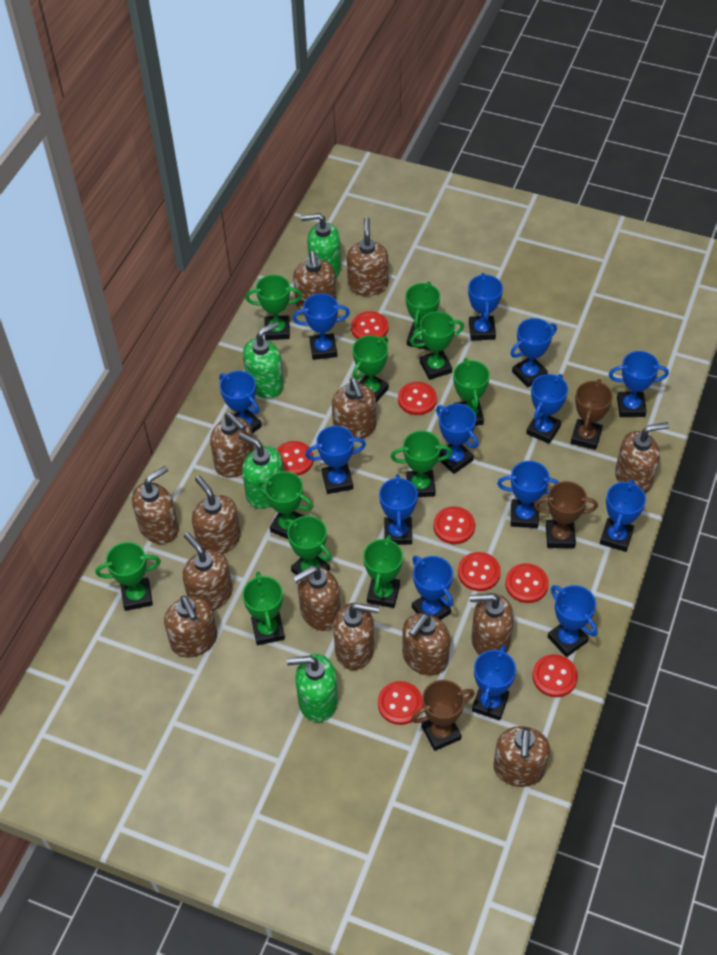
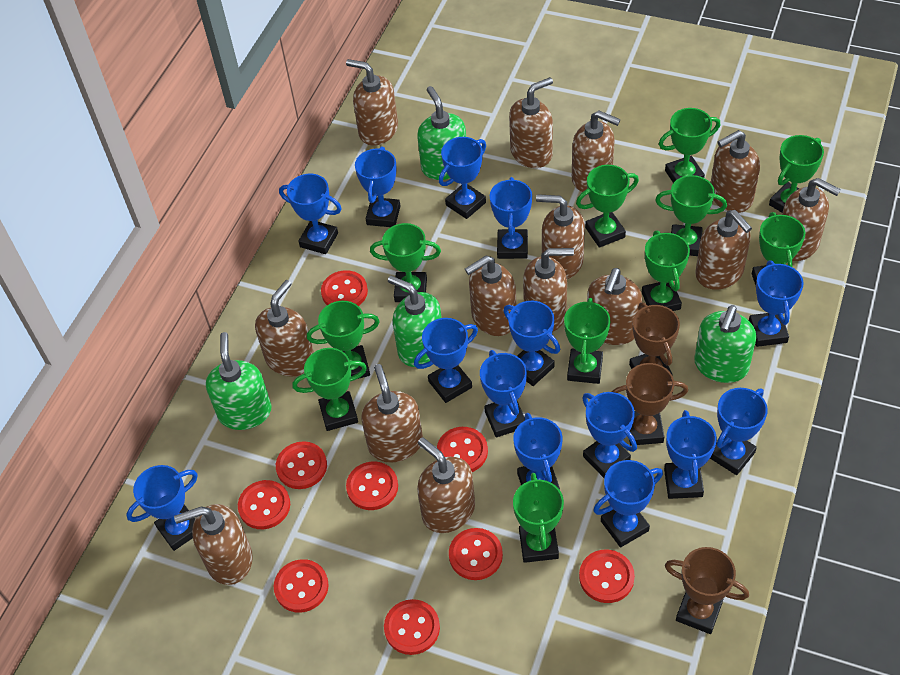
red button: 8 -> 9

